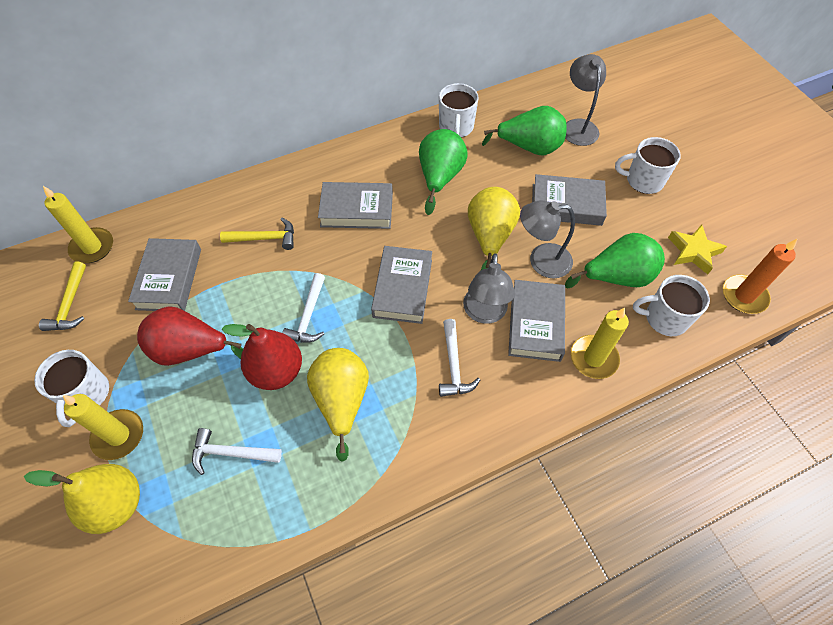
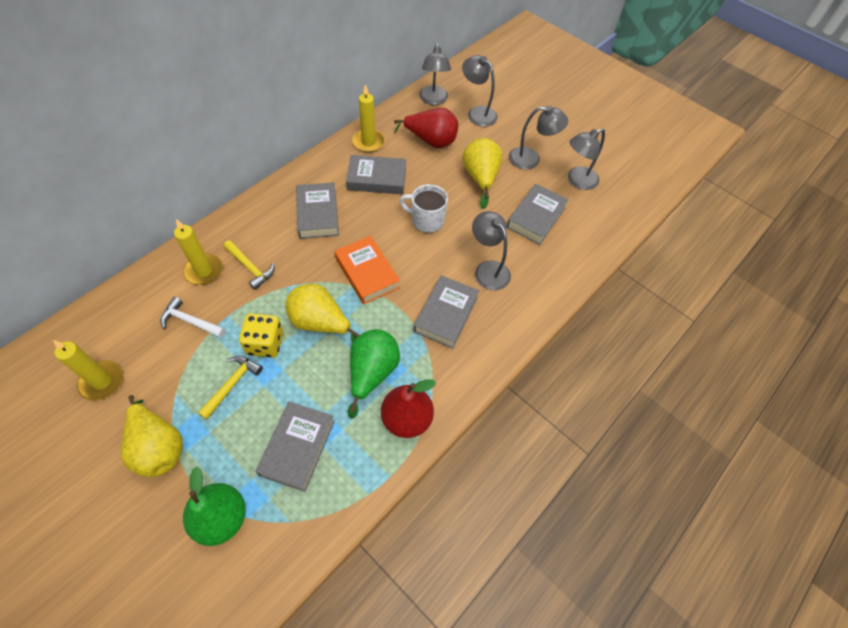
green pear: 3 -> 2
grey lamp: 3 -> 5
orange book: 0 -> 1
orange candle: 1 -> 0
white hammer: 3 -> 1
white mug: 4 -> 1
yellow dice: 0 -> 1
yellow star: 1 -> 0

